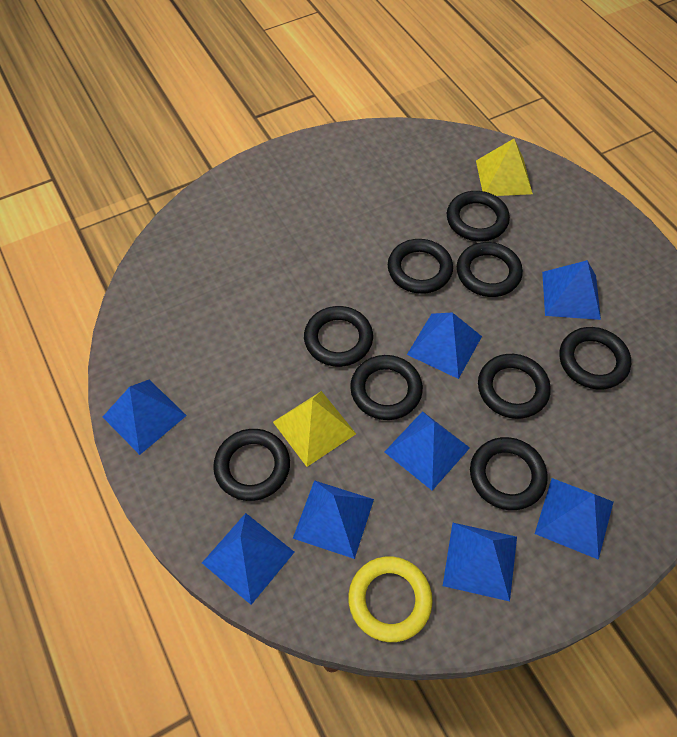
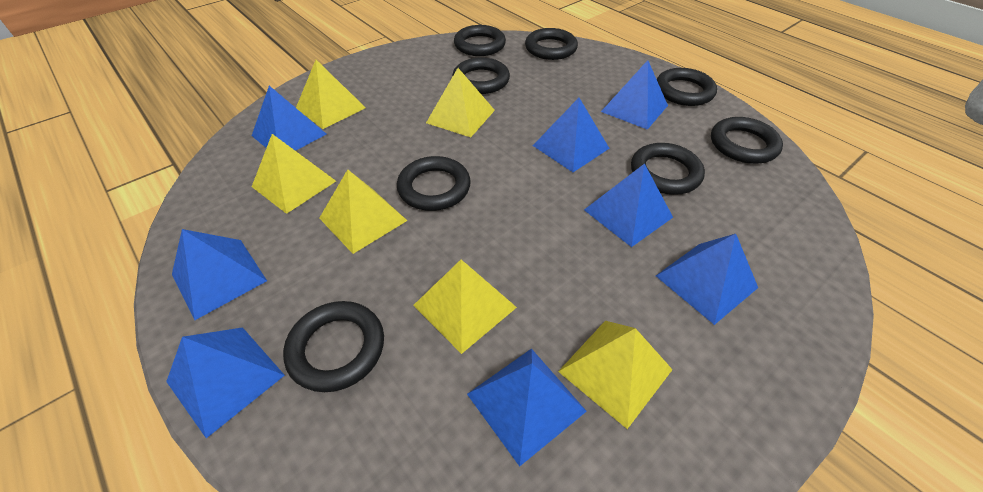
black ring: 9 -> 8
yellow pyramid: 2 -> 6
yellow ring: 1 -> 0

